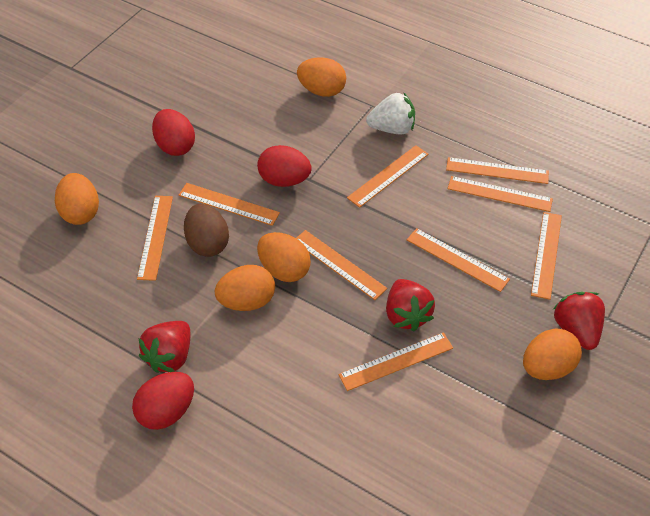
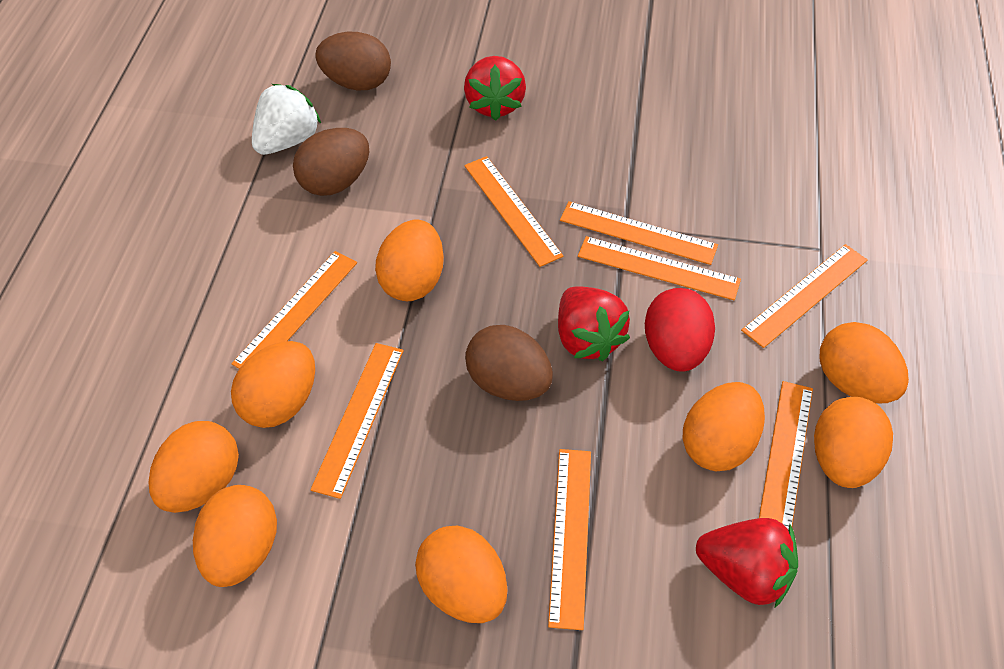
brown egg: 1 -> 3
orange egg: 5 -> 8
orange ruler: 9 -> 8
red egg: 3 -> 1

